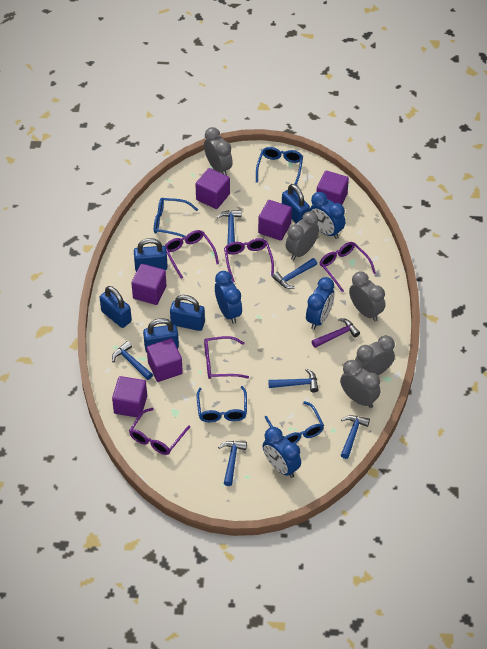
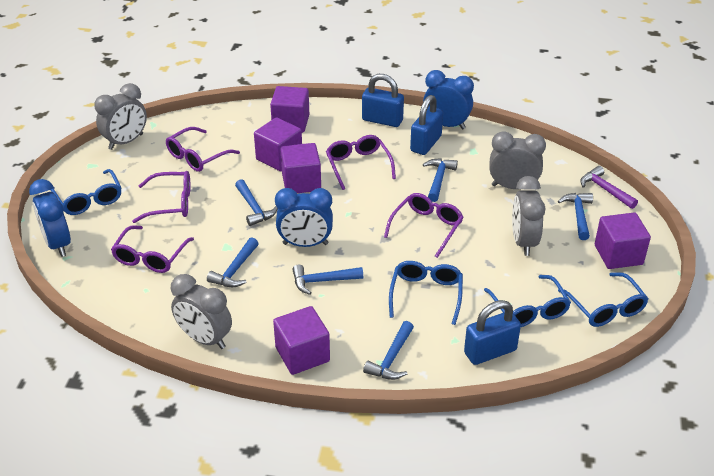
blue clock: 4 -> 3
blue padlock: 5 -> 3
grey clock: 5 -> 4
purple cube: 6 -> 5

